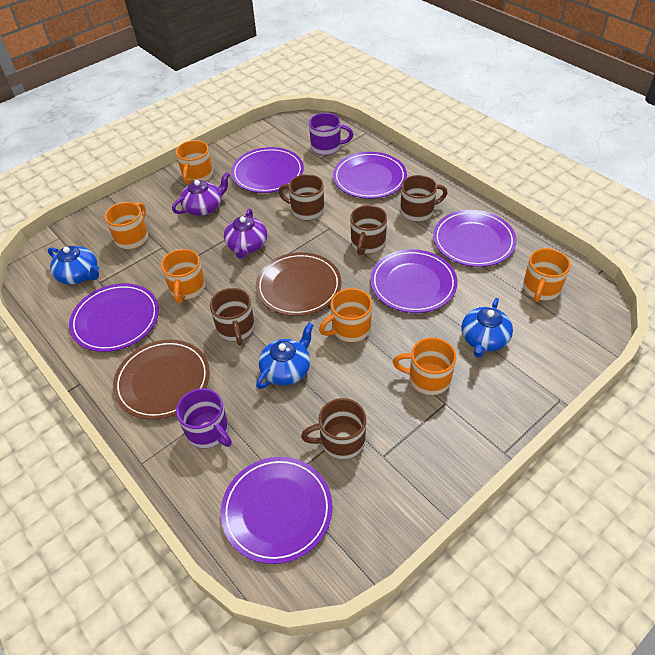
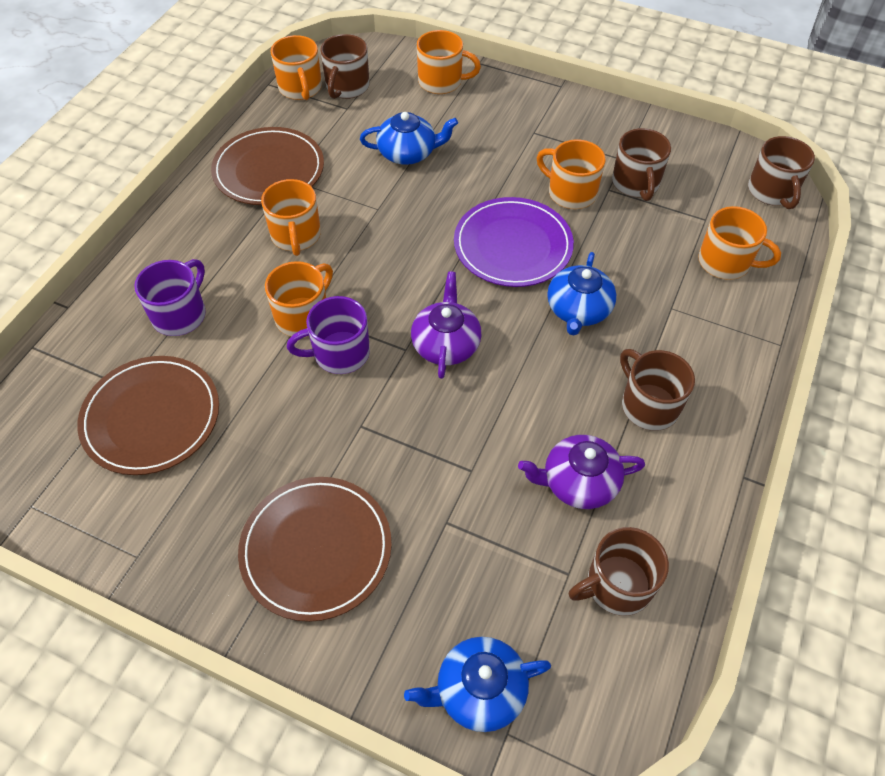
brown plate: 2 -> 3
purple plate: 6 -> 1

